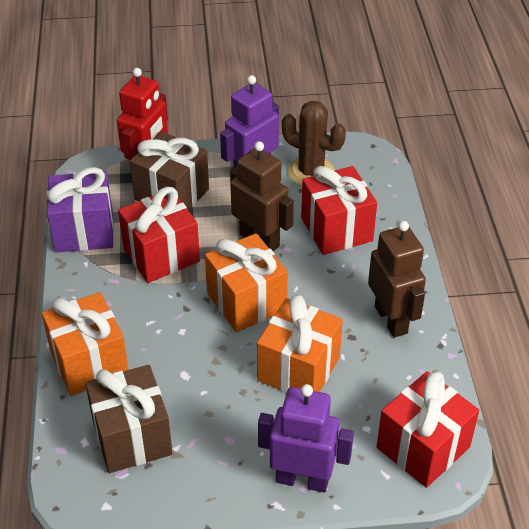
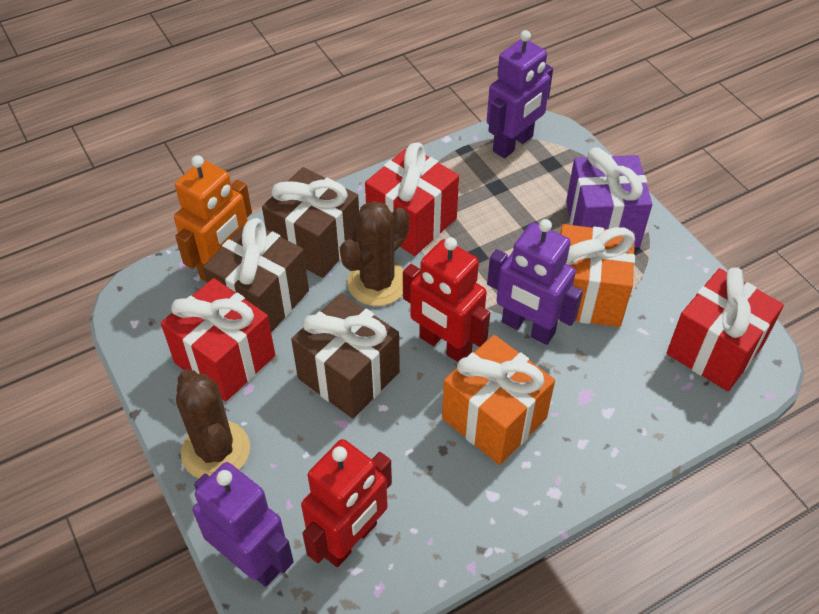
brown cactus: 1 -> 2
brown gift: 2 -> 3
brown robot: 2 -> 0
orange gift: 3 -> 2
orange robot: 0 -> 1
purple robot: 2 -> 3
red robot: 1 -> 2

